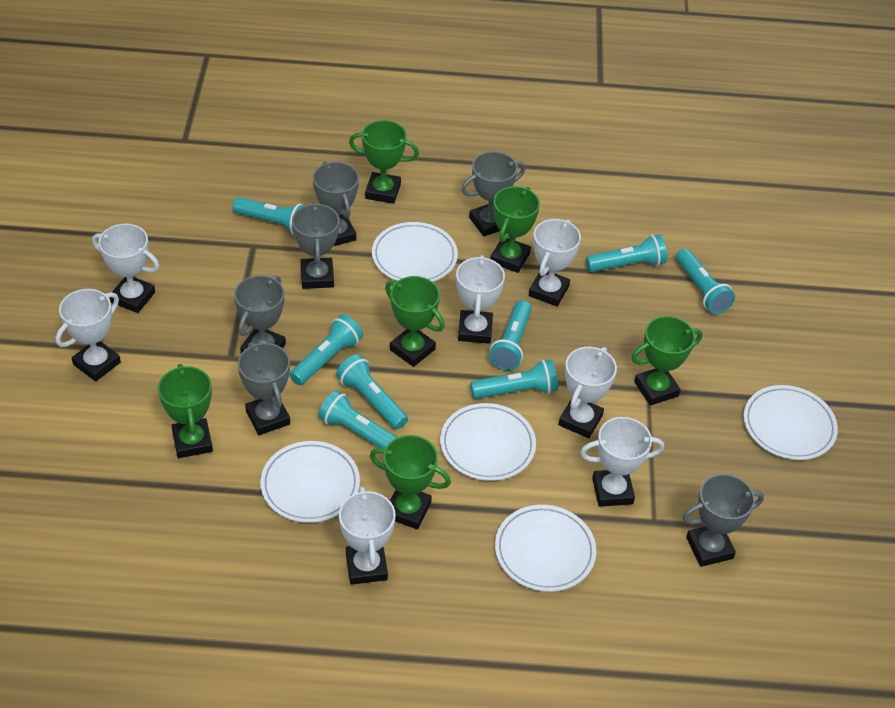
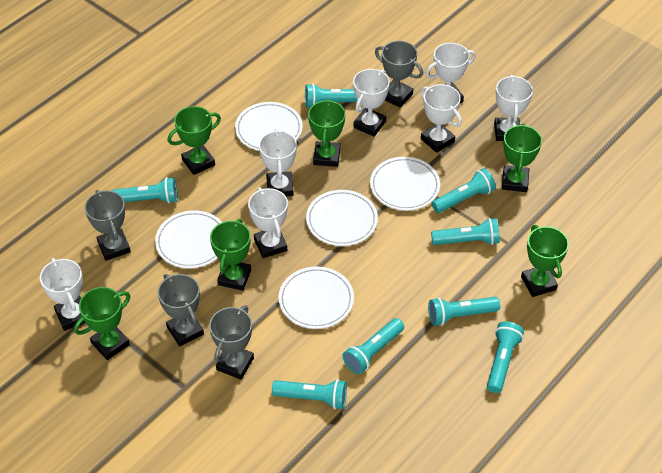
grey trophy: 6 -> 4

